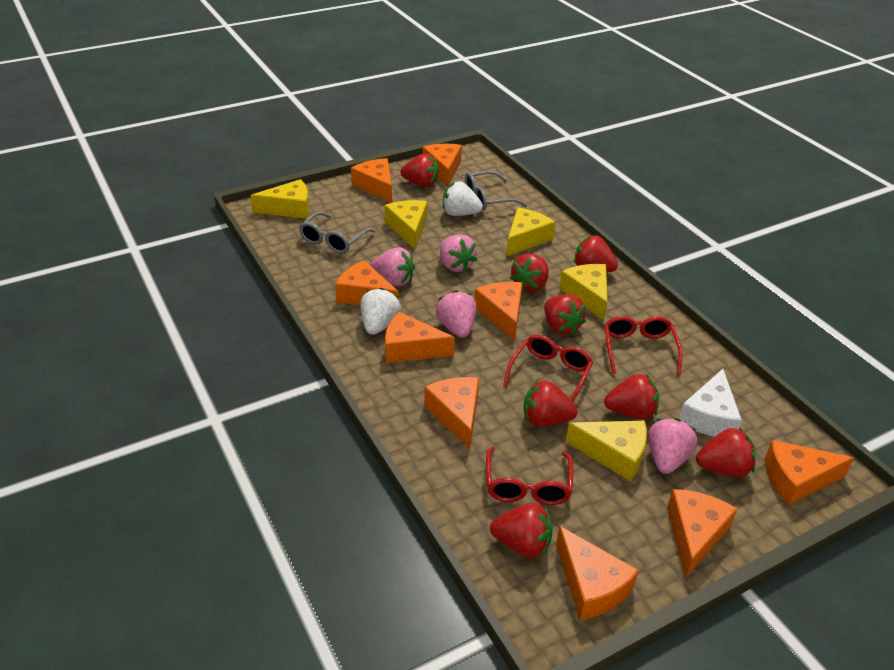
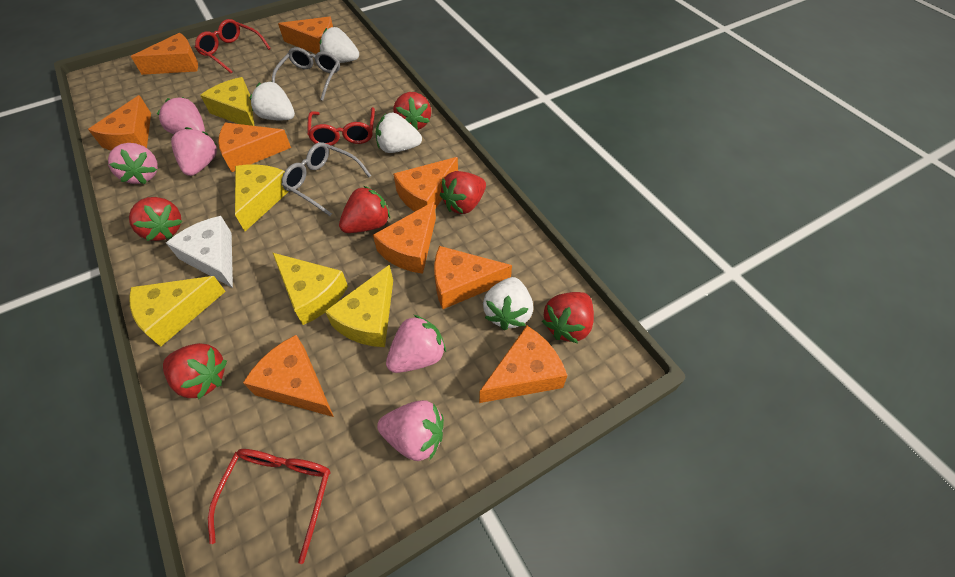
pink strawberry: 4 -> 5
red strawberry: 8 -> 6
white strawberry: 2 -> 4

